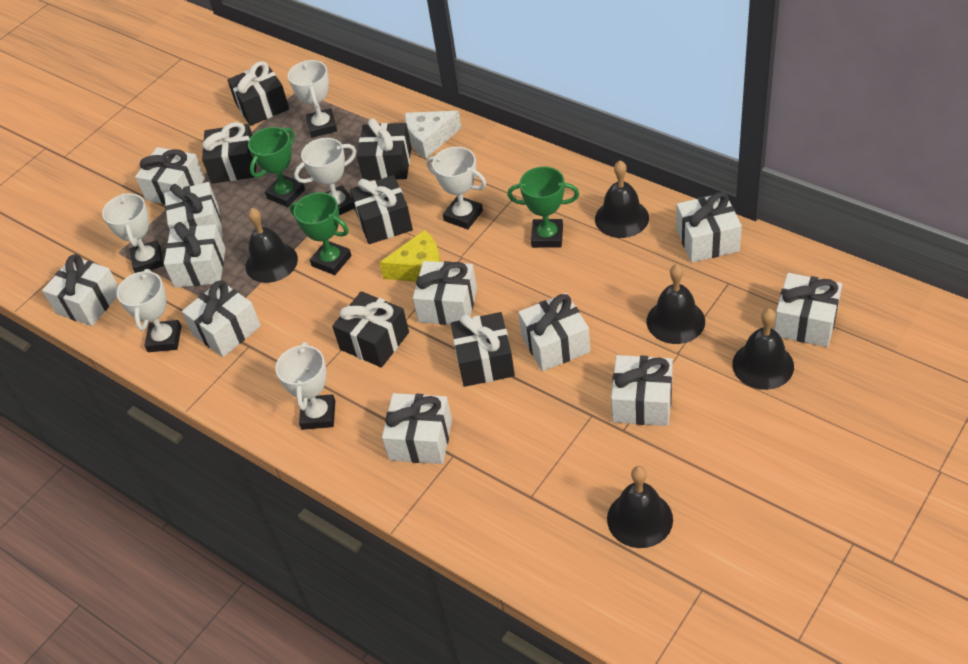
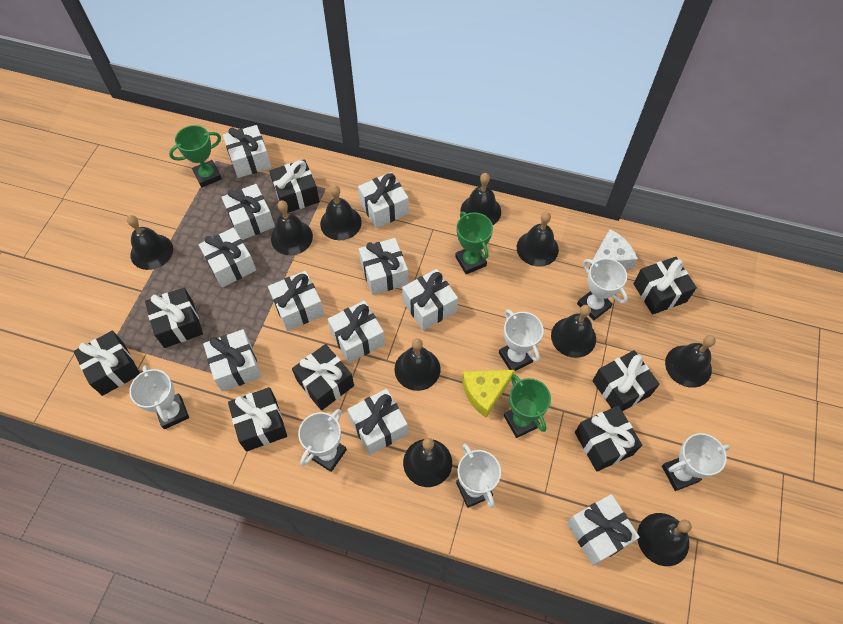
black bell: 5 -> 10
black gift: 6 -> 8

